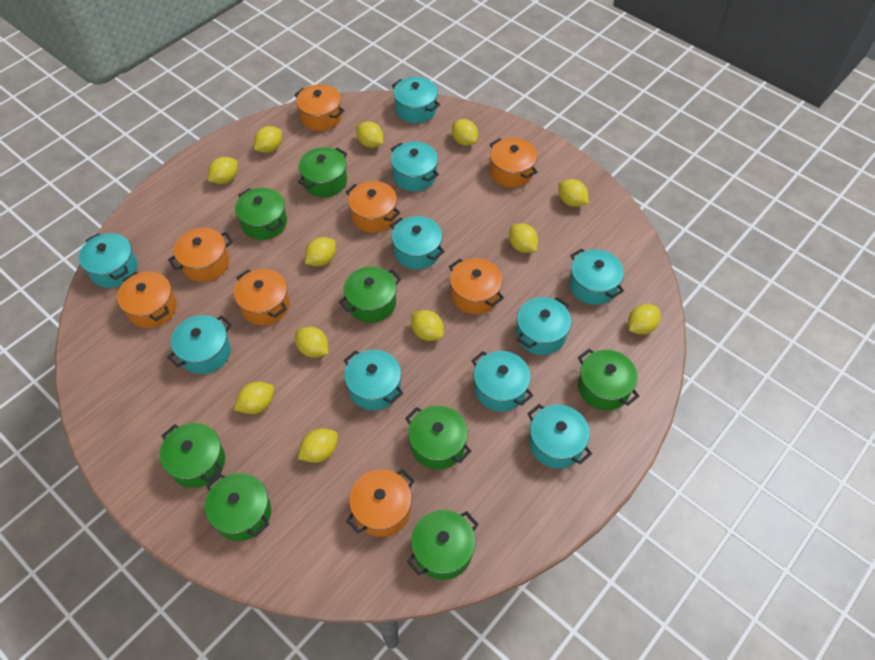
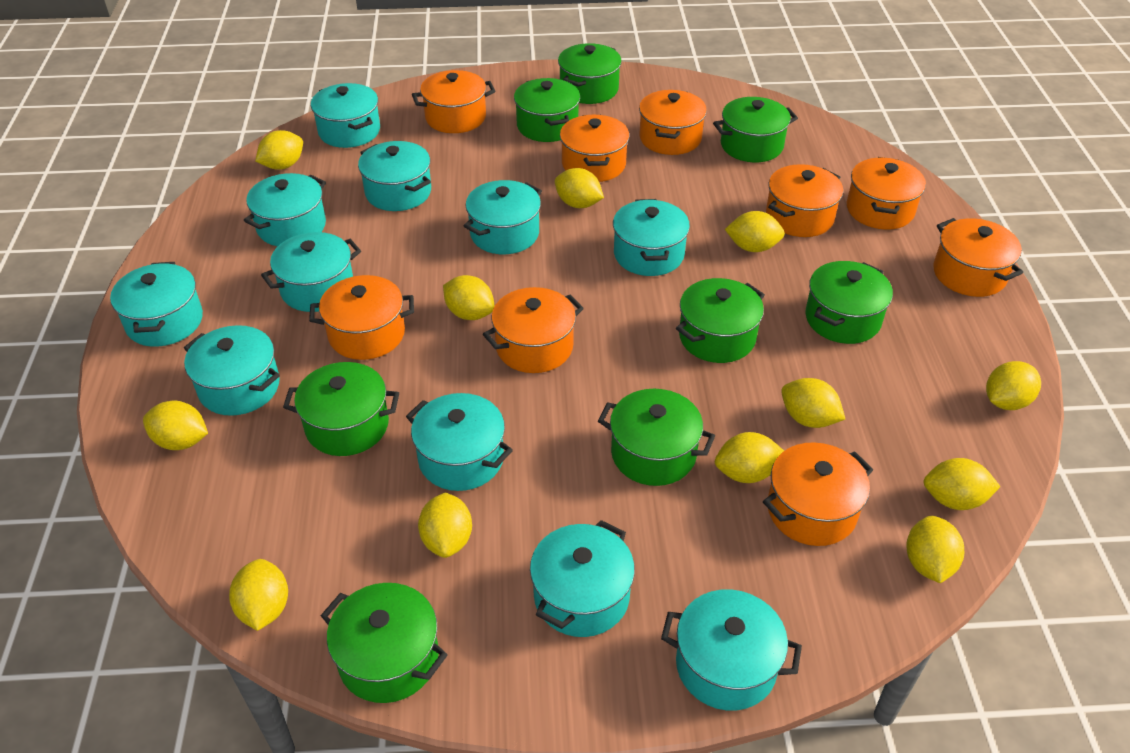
orange pot: 8 -> 9
turquoise pot: 10 -> 11

